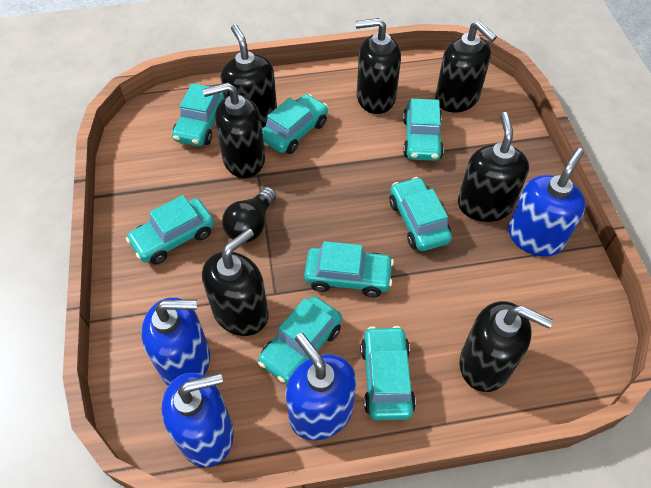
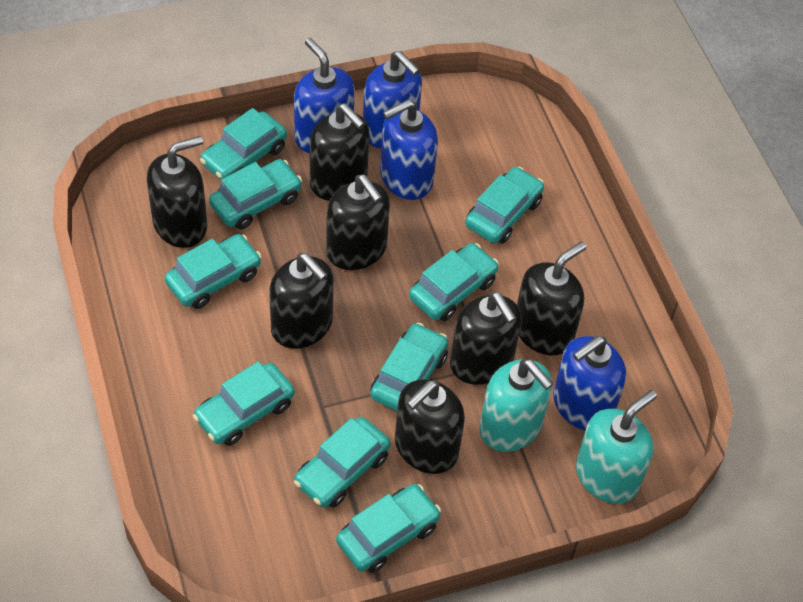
black light bulb: 1 -> 0
turquoise car: 8 -> 9
turquoise soap dispenser: 0 -> 2

